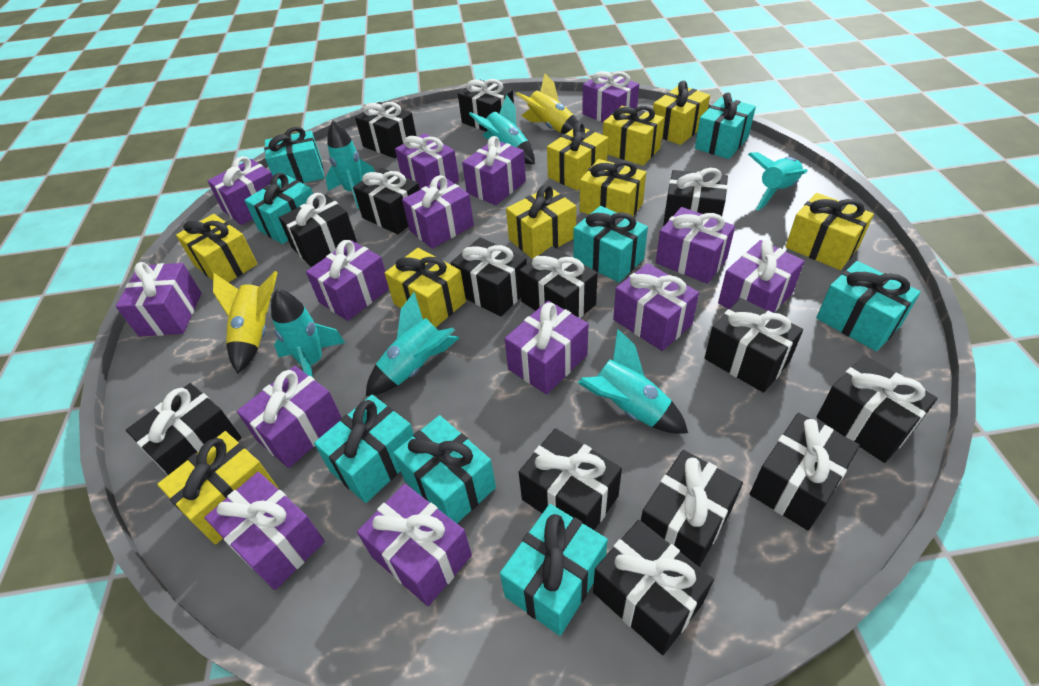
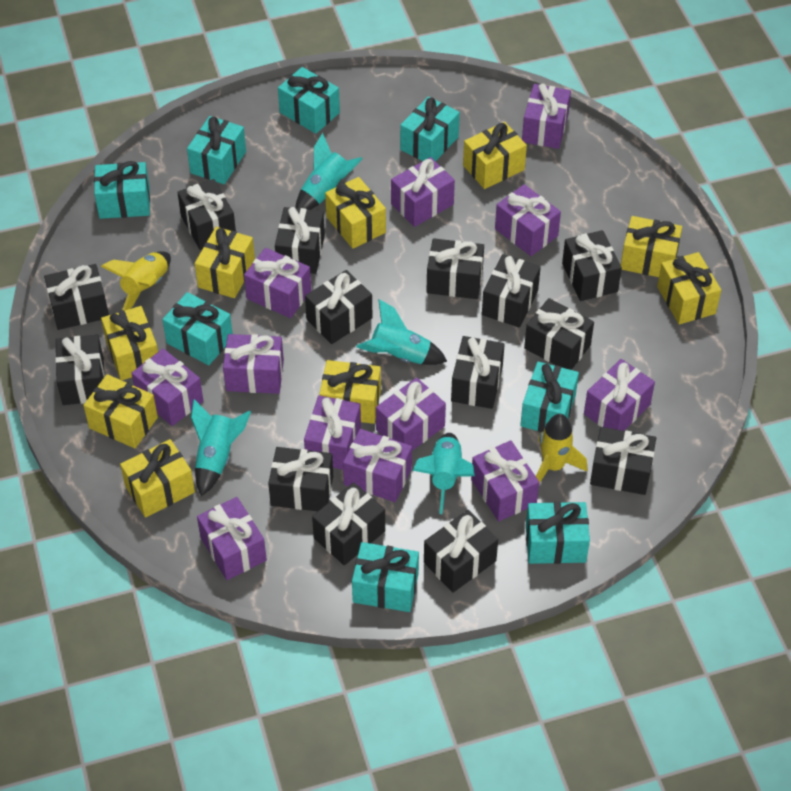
purple gift: 14 -> 12
turquoise rocket: 6 -> 4

